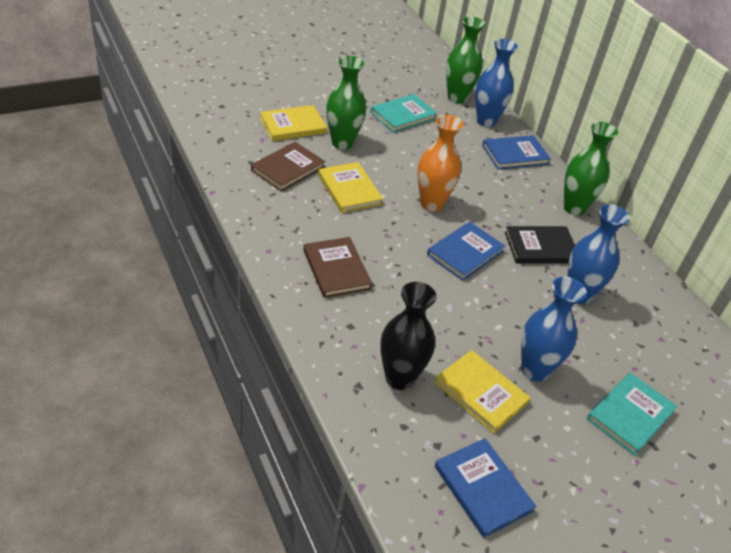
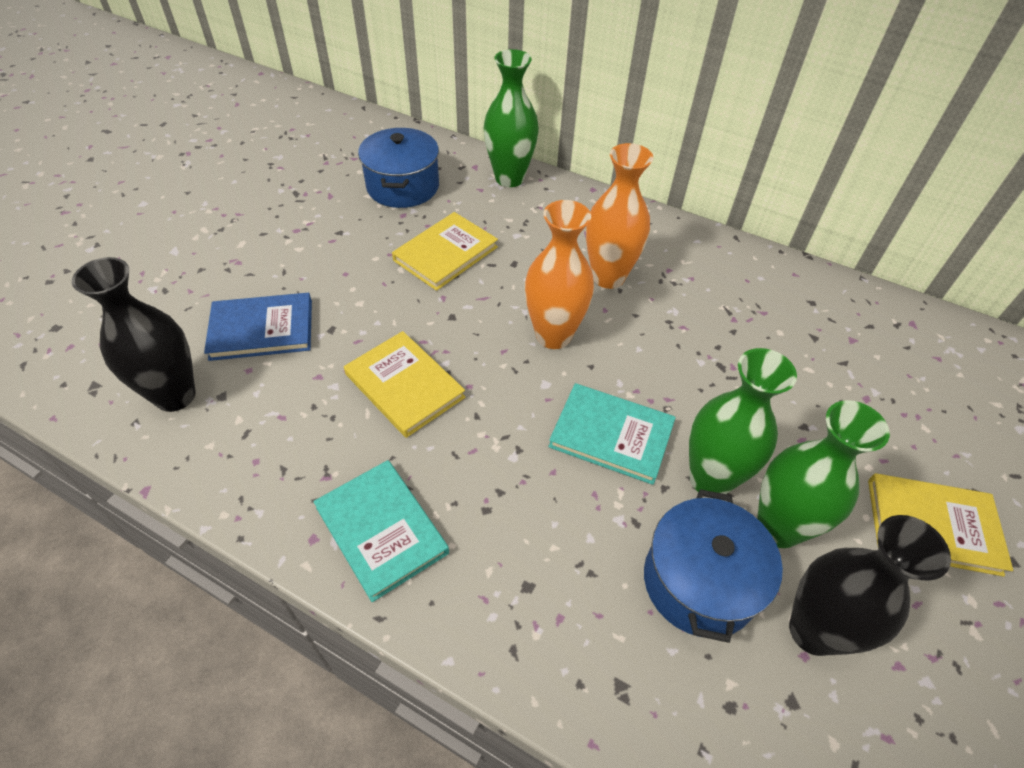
black book: 1 -> 0
black vase: 1 -> 2
blue book: 3 -> 1
blue pot: 0 -> 2
blue vase: 3 -> 0
brown book: 2 -> 0
orange vase: 1 -> 2

